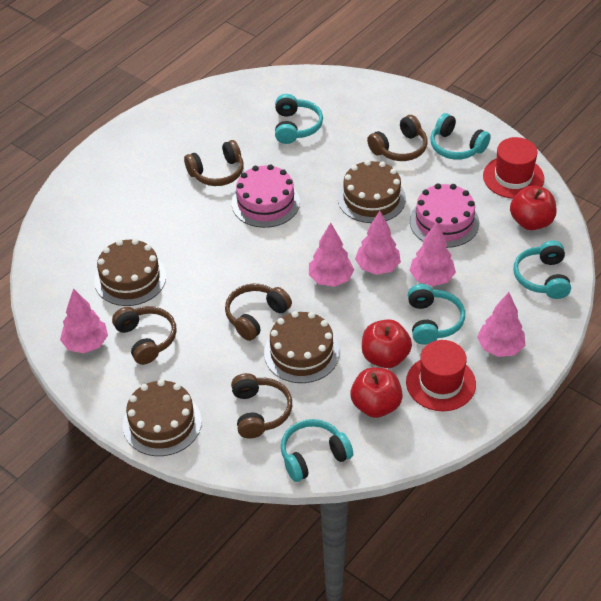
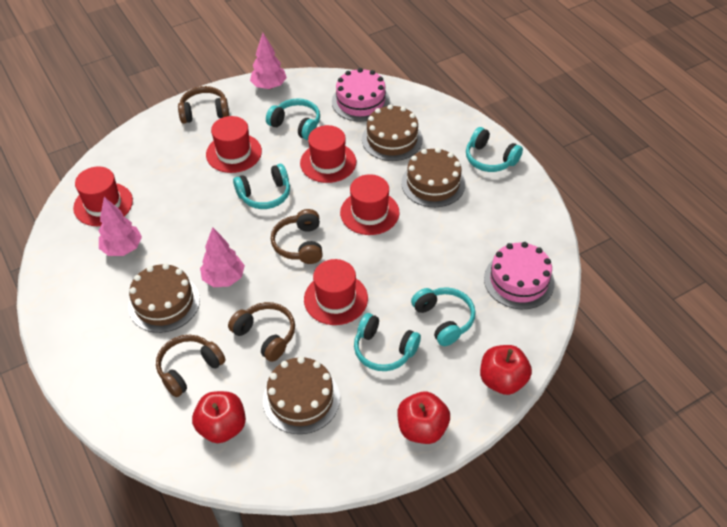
brown headphones: 5 -> 4
pink tree: 5 -> 3
red hat: 2 -> 5

